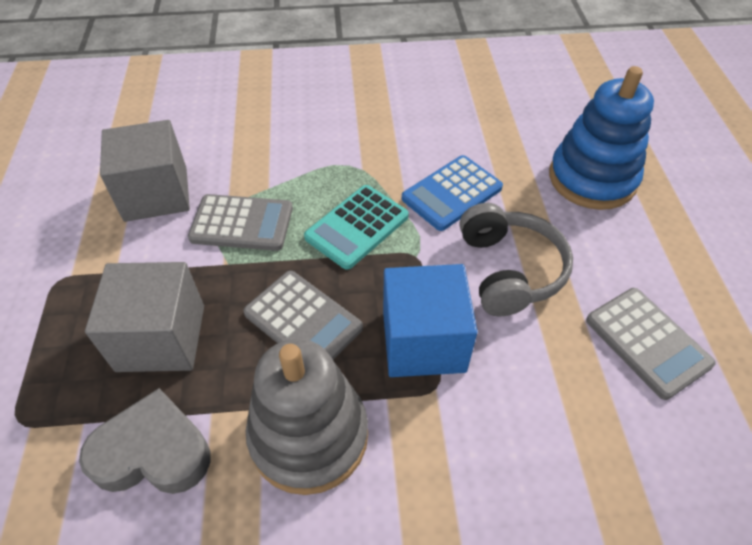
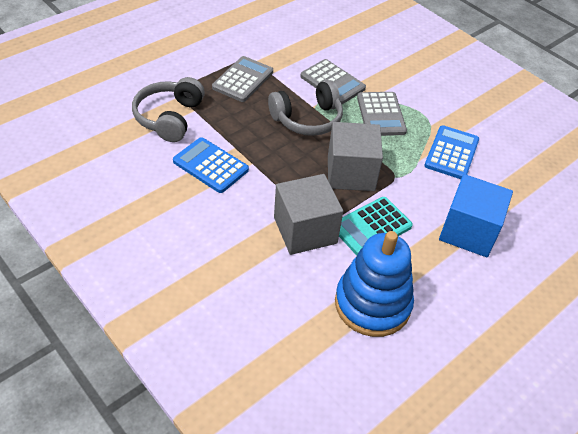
blue calculator: 1 -> 2
grey headphones: 1 -> 2
grey heart: 1 -> 0
grey stacking toy: 1 -> 0

